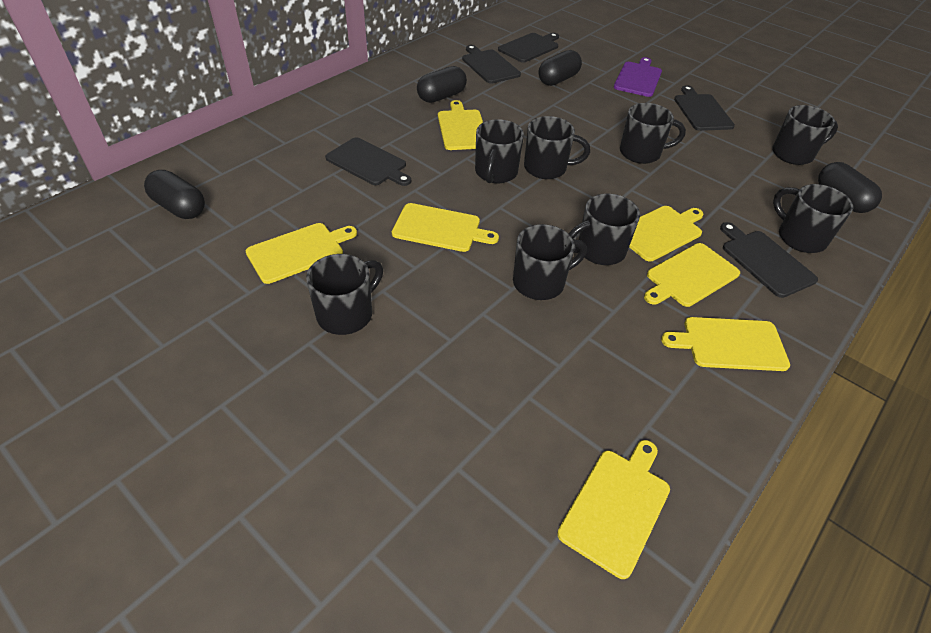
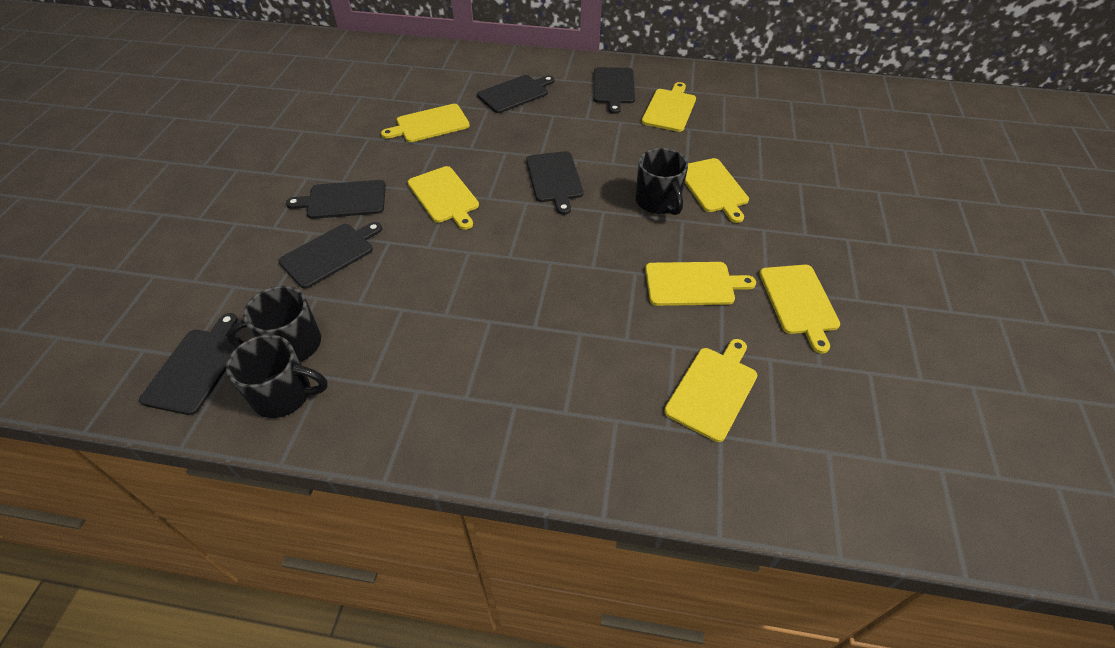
black capsule: 4 -> 0
black cutting board: 5 -> 6
black mug: 8 -> 3
purple cutting board: 1 -> 0

